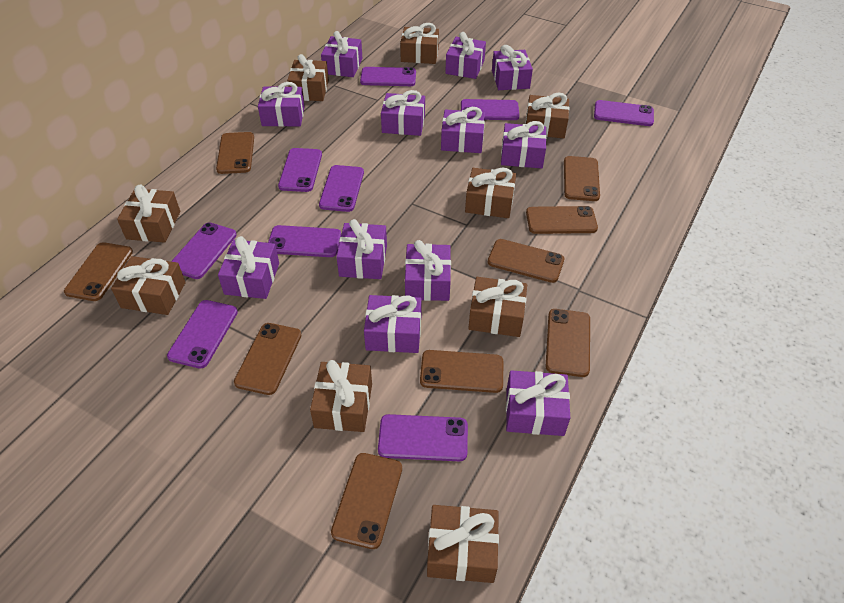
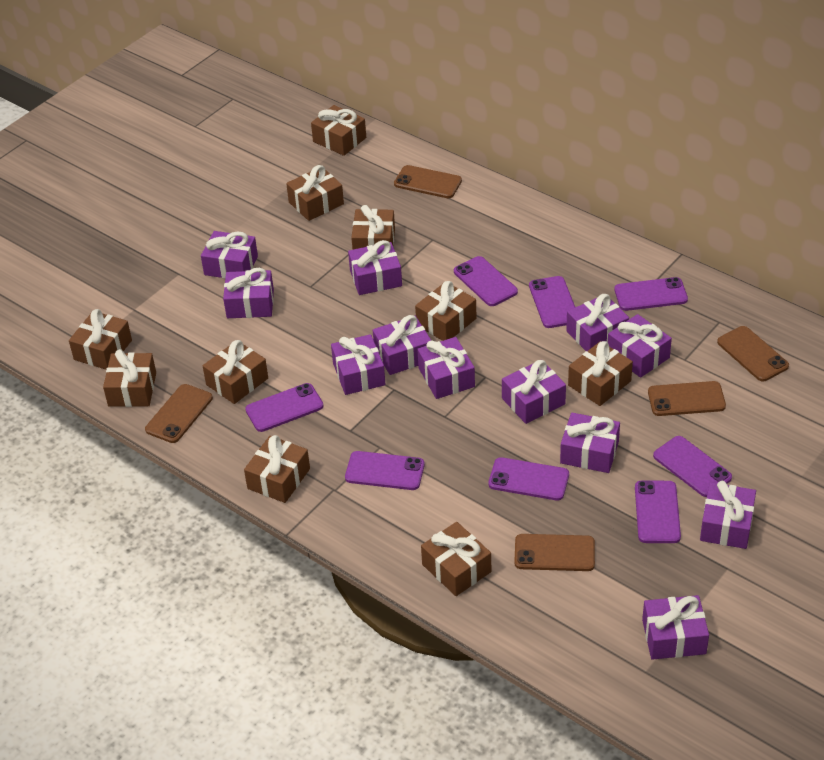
brown gift: 9 -> 10
brown phone: 9 -> 5
purple phone: 9 -> 8

